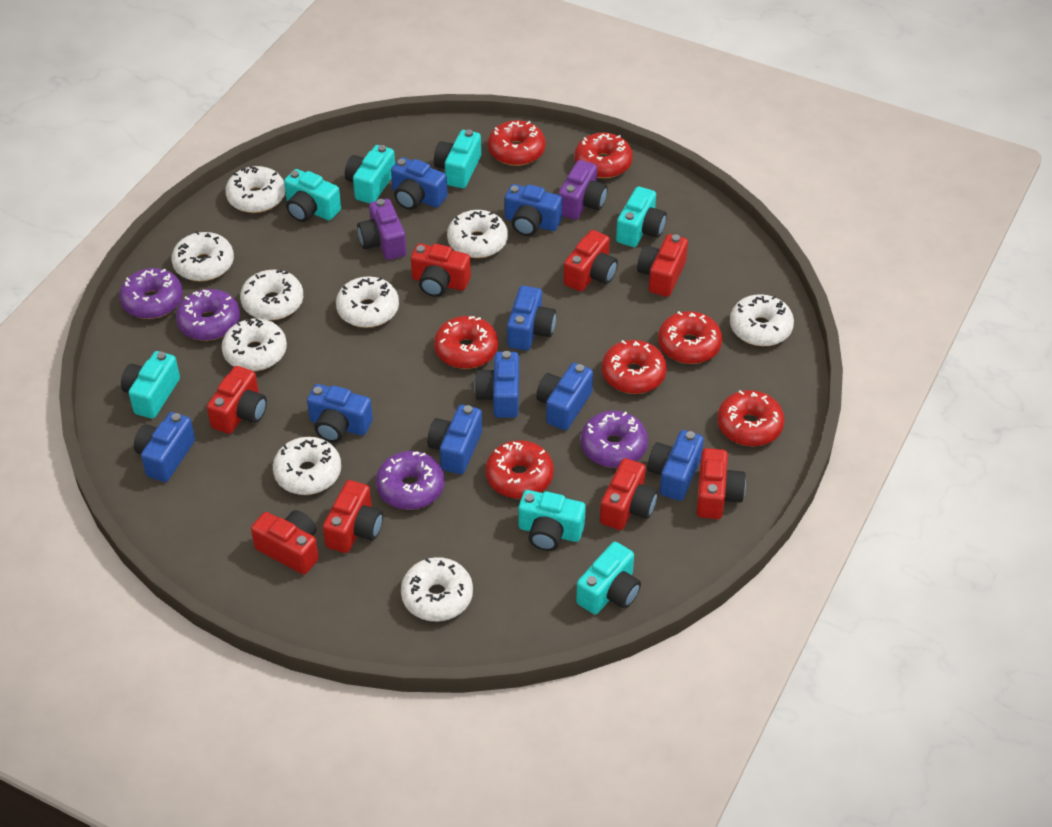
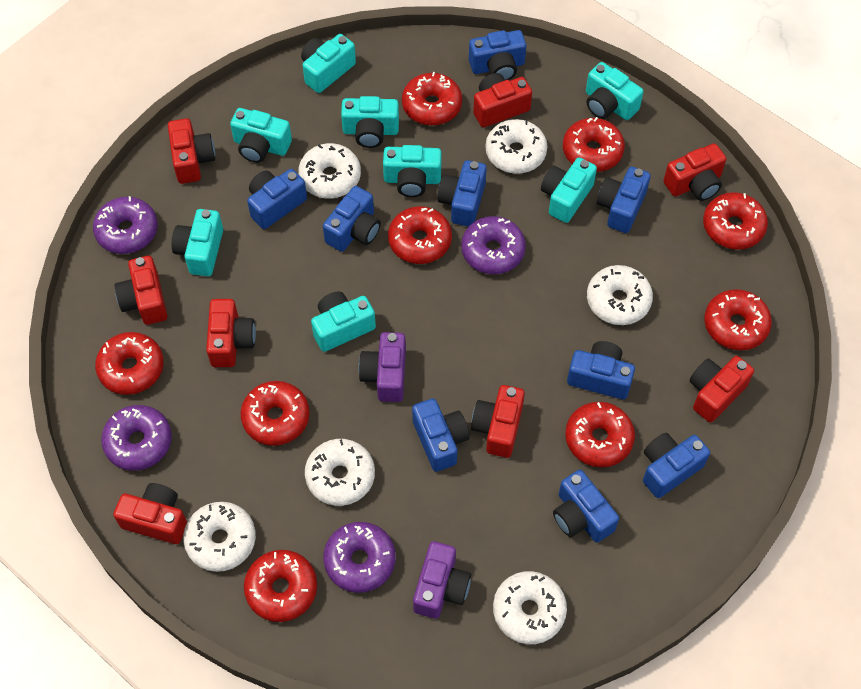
red donut: 7 -> 9
turquoise camera: 7 -> 8
white donut: 9 -> 6

